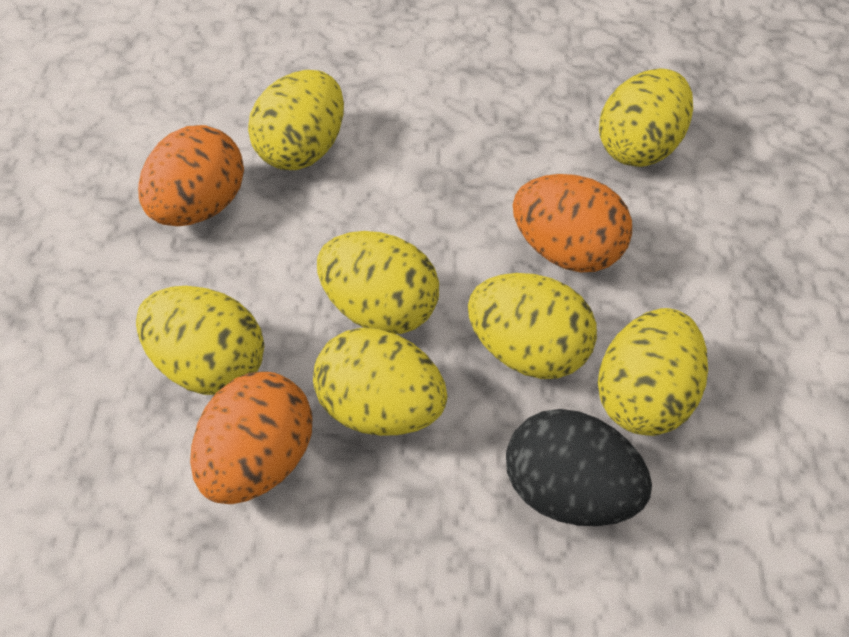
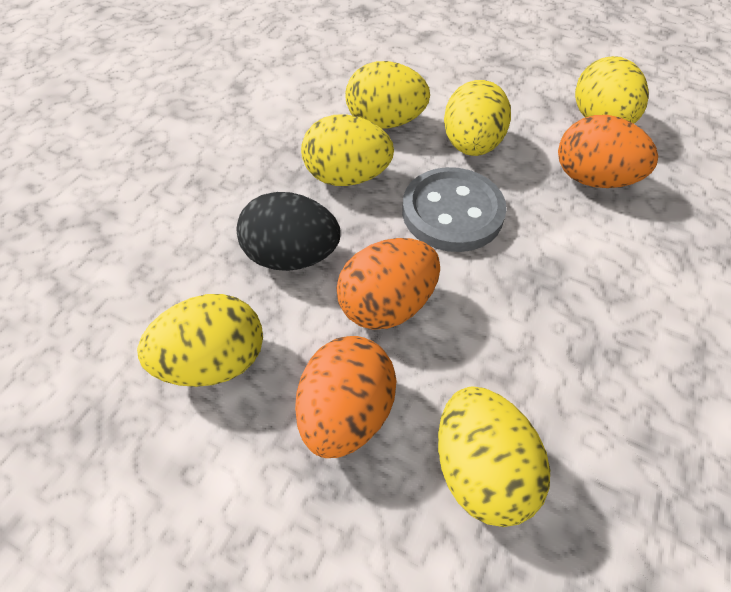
grey button: 0 -> 1
yellow egg: 7 -> 6

